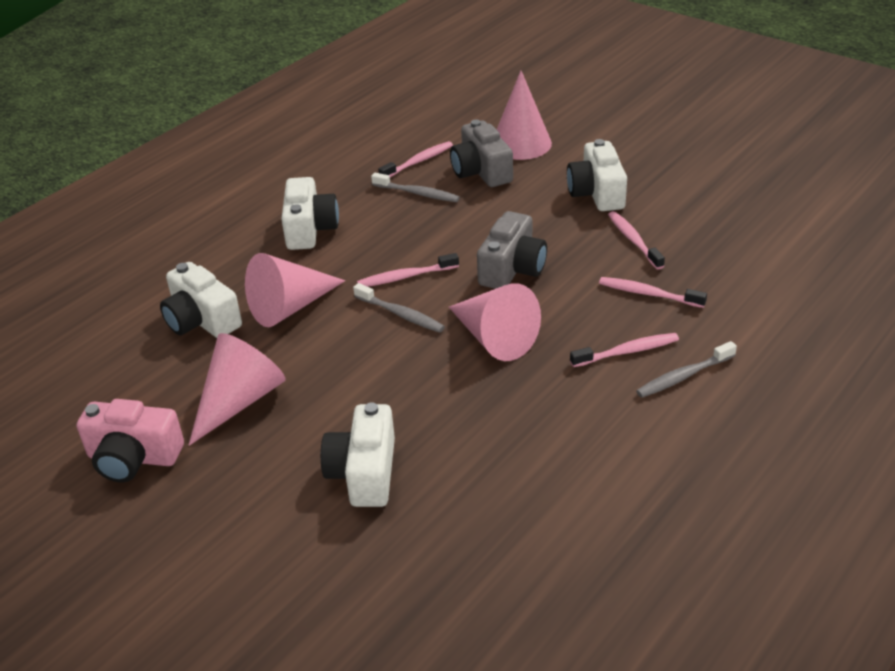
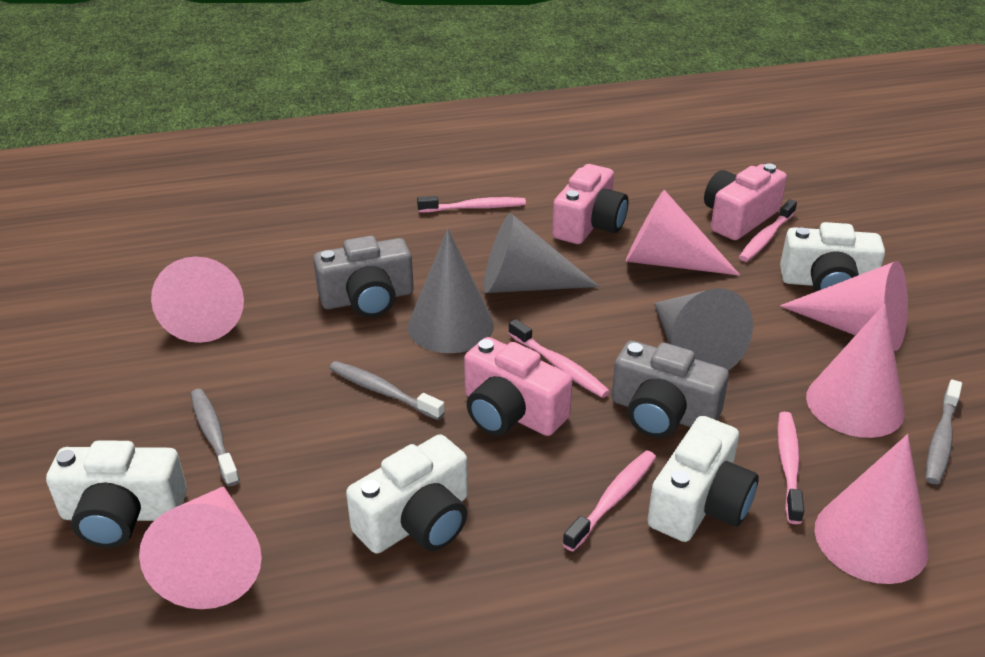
grey cone: 0 -> 3
pink camera: 1 -> 3
pink cone: 4 -> 6

